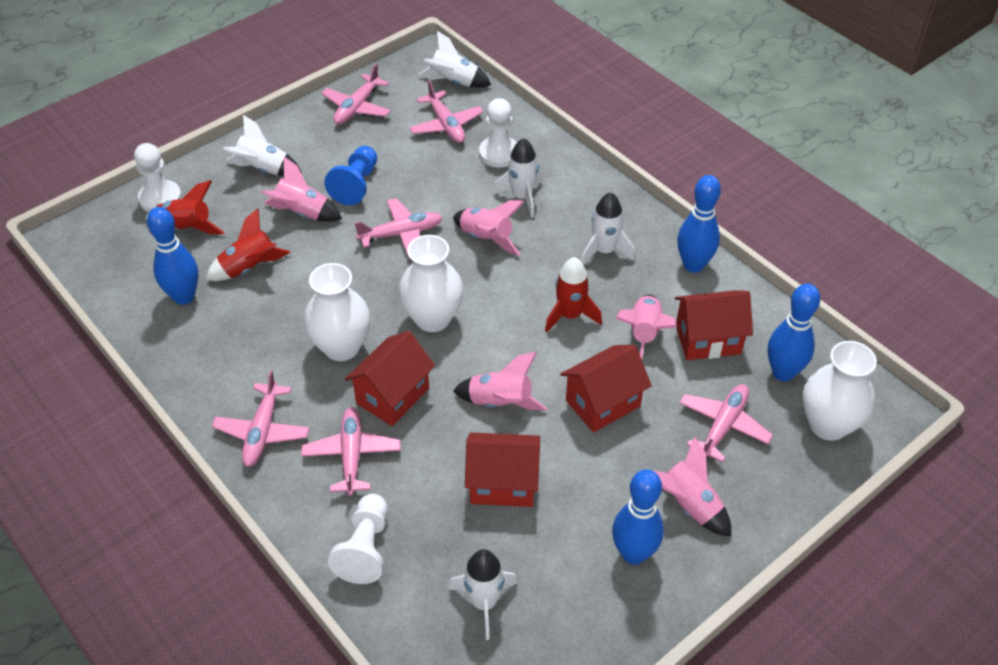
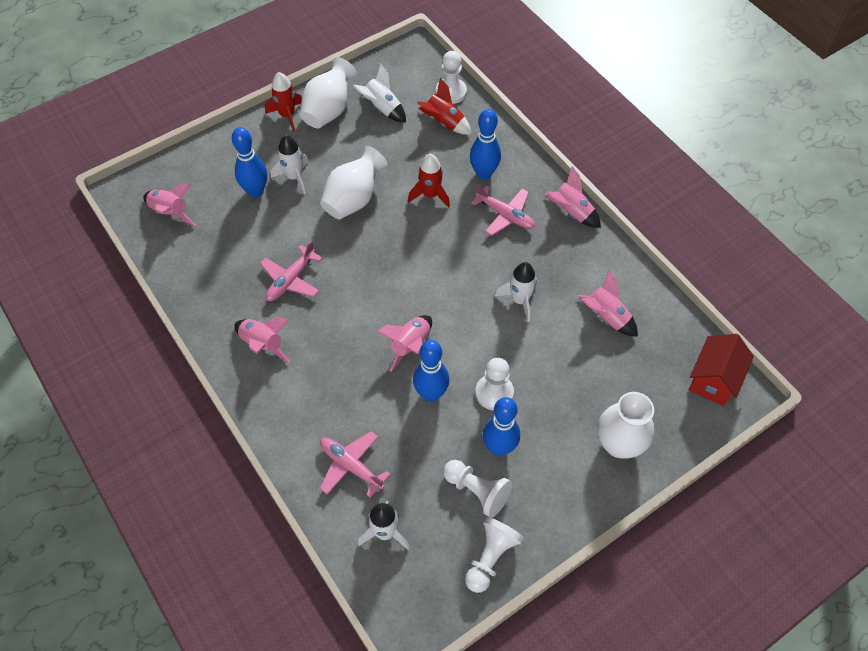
blue pawn: 1 -> 0
pink plane: 6 -> 3
red house: 4 -> 1
white pawn: 3 -> 4
white rocket: 5 -> 4

